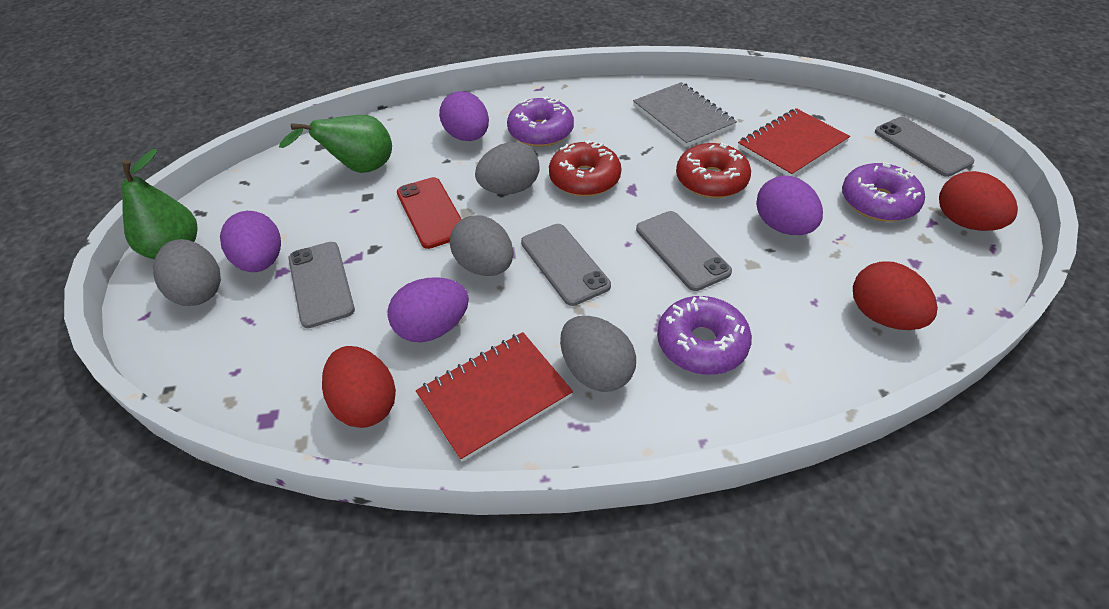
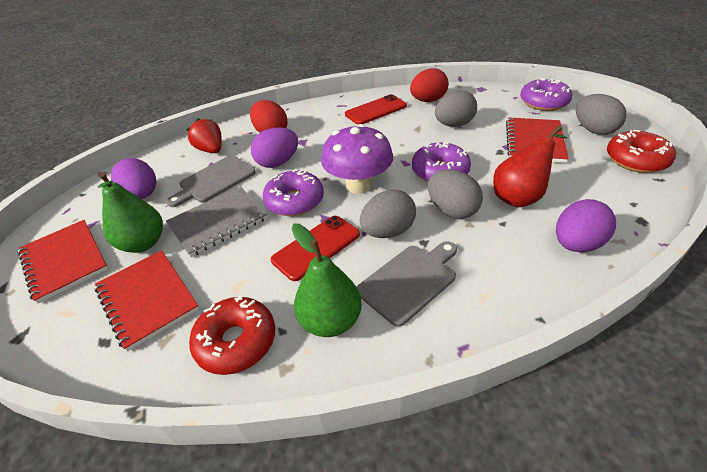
grey cutting board: 0 -> 2
grey phone: 4 -> 0
purple egg: 4 -> 3
purple mushroom: 0 -> 1
red egg: 3 -> 2
red notebook: 2 -> 3
red pear: 0 -> 1
red phone: 1 -> 2
red strawberry: 0 -> 1

